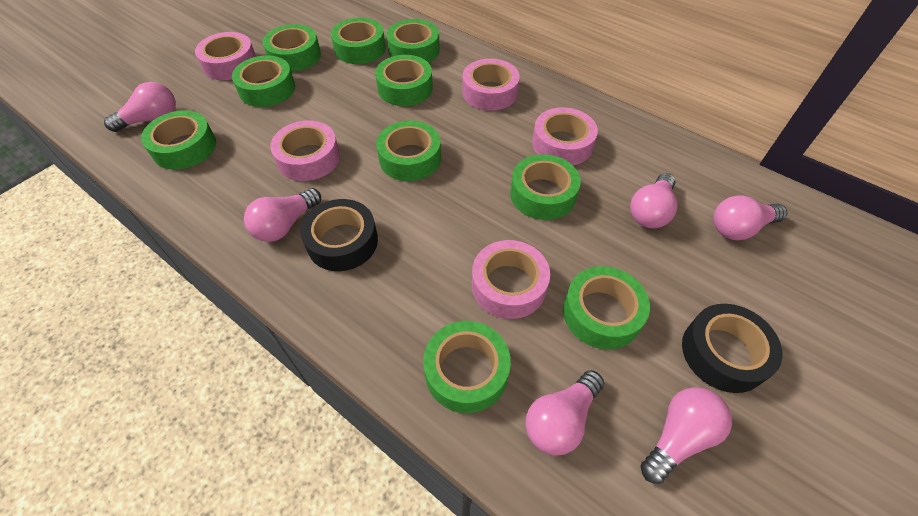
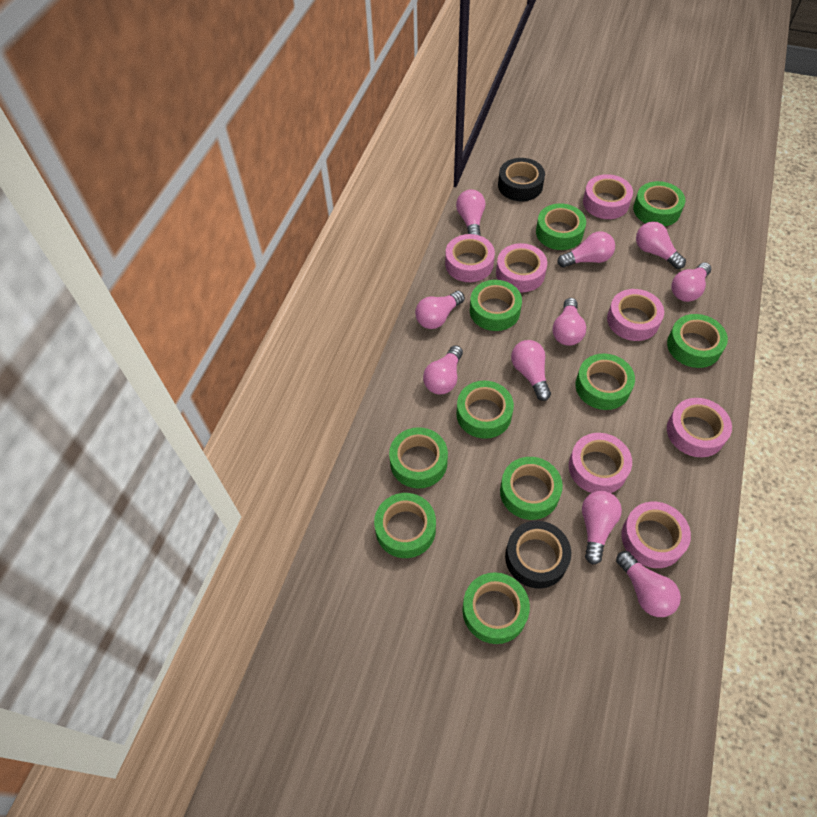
pink light bulb: 6 -> 10
pink tape: 5 -> 7

